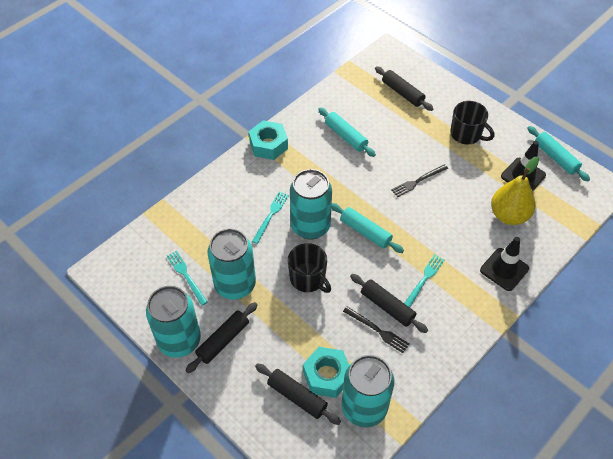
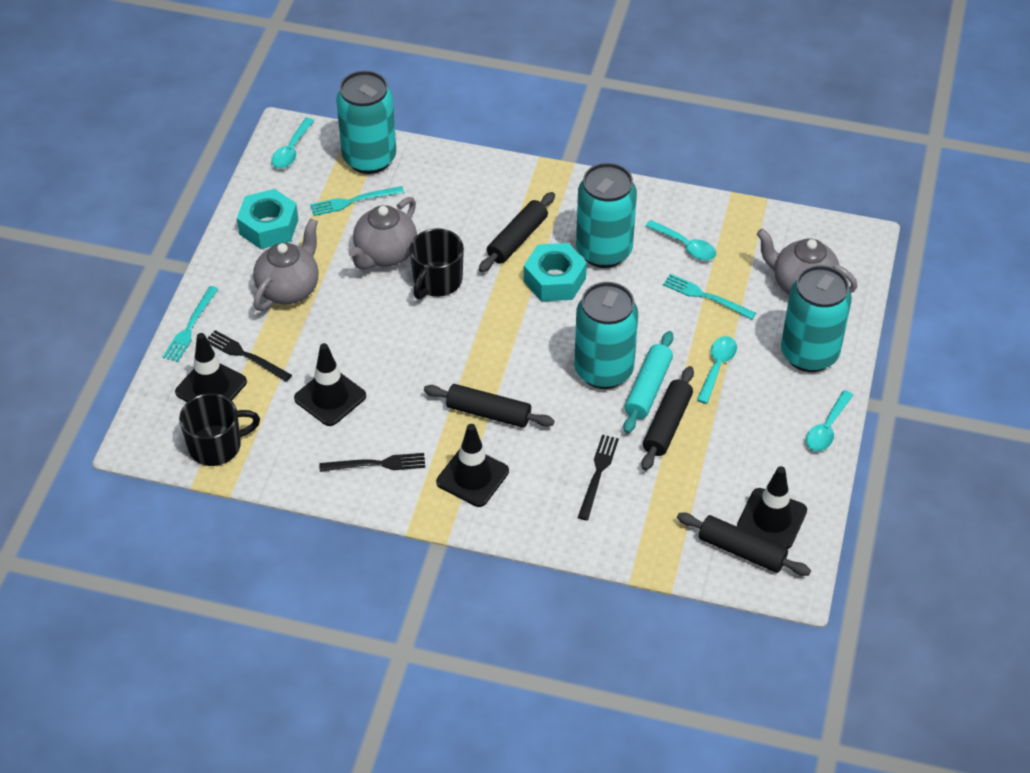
black fork: 2 -> 3
black traffic cone: 2 -> 4
grey teapot: 0 -> 3
turquoise rolling pin: 3 -> 1
turquoise spoon: 0 -> 4
yellow pear: 1 -> 0

